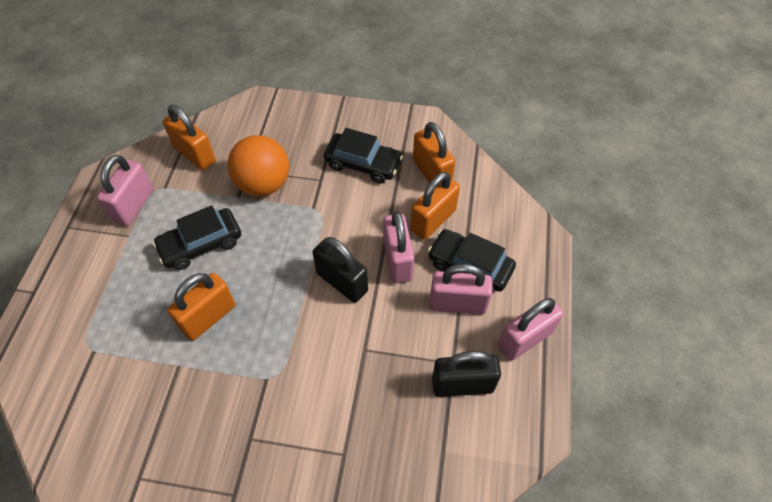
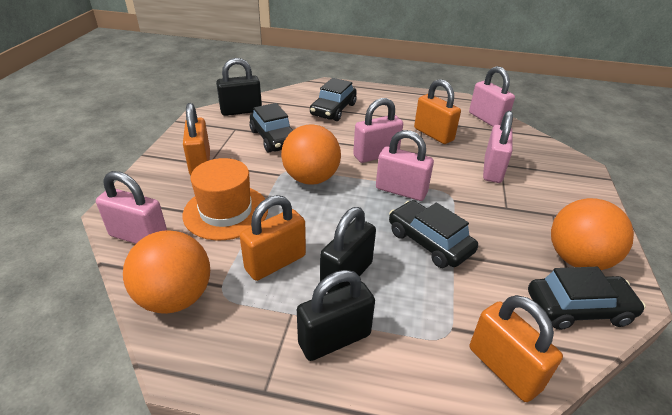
black car: 3 -> 4
black padlock: 2 -> 3
orange ball: 1 -> 3
orange hat: 0 -> 1
pink padlock: 4 -> 5

